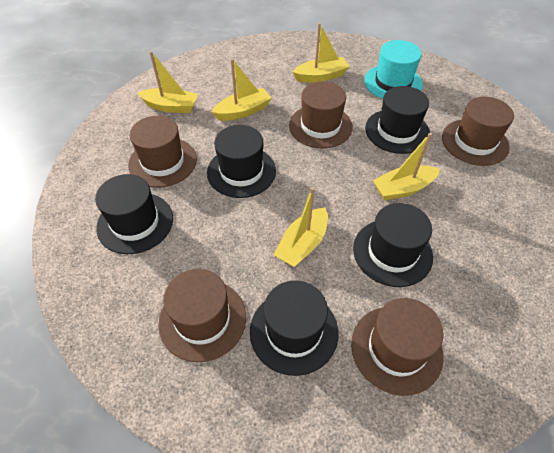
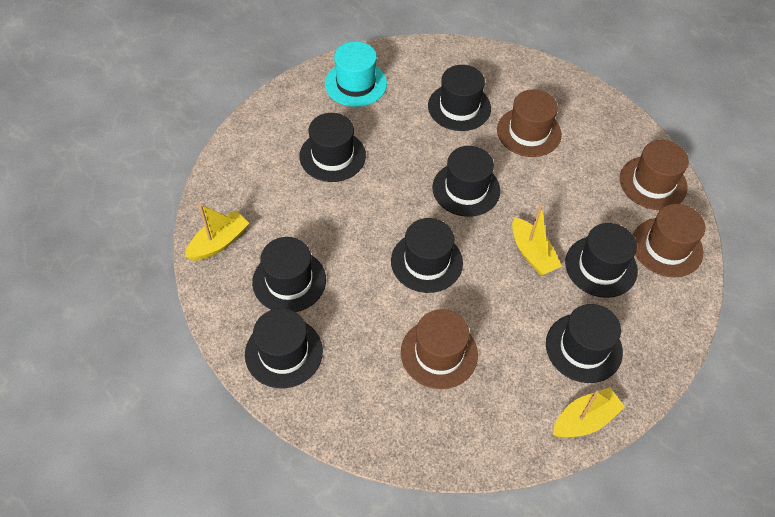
black hat: 5 -> 8
brown hat: 5 -> 4
yellow boat: 5 -> 3

